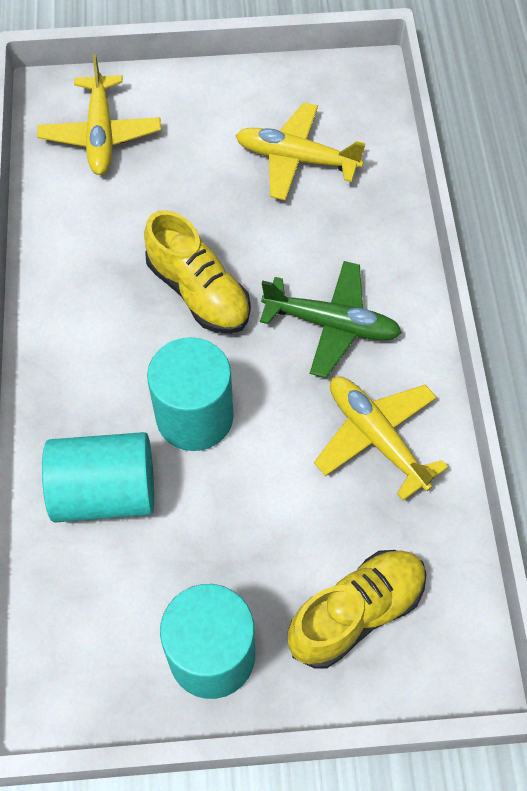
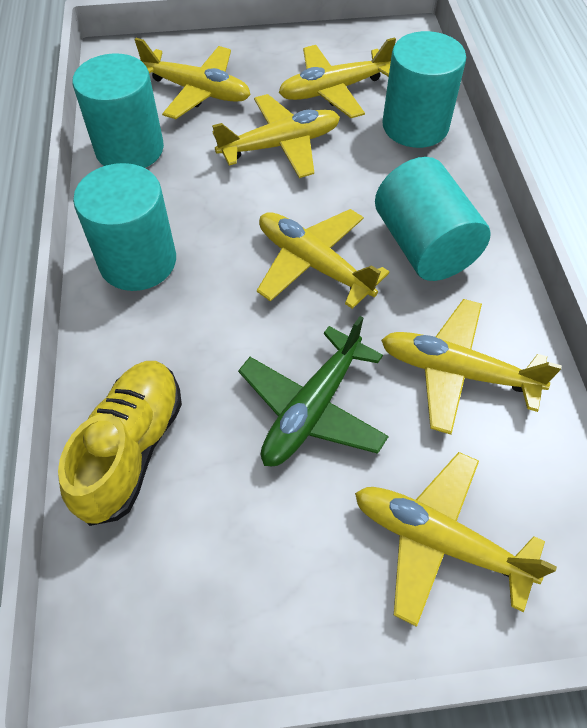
turquoise cylinder: 3 -> 4
yellow plane: 3 -> 6
yellow shoe: 2 -> 1

